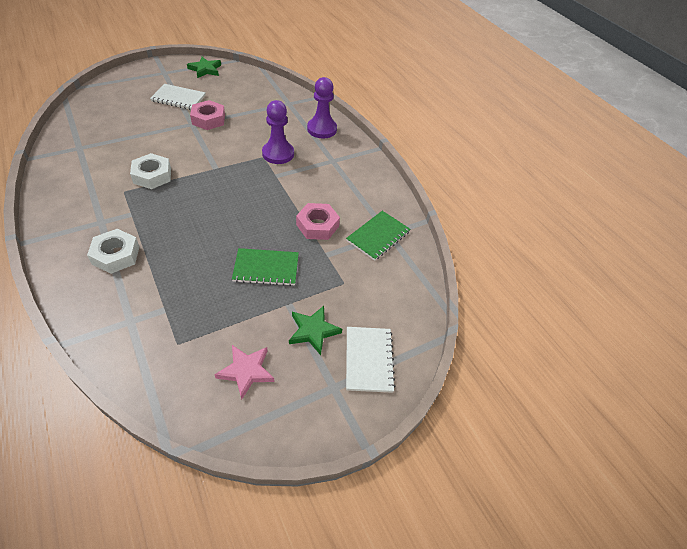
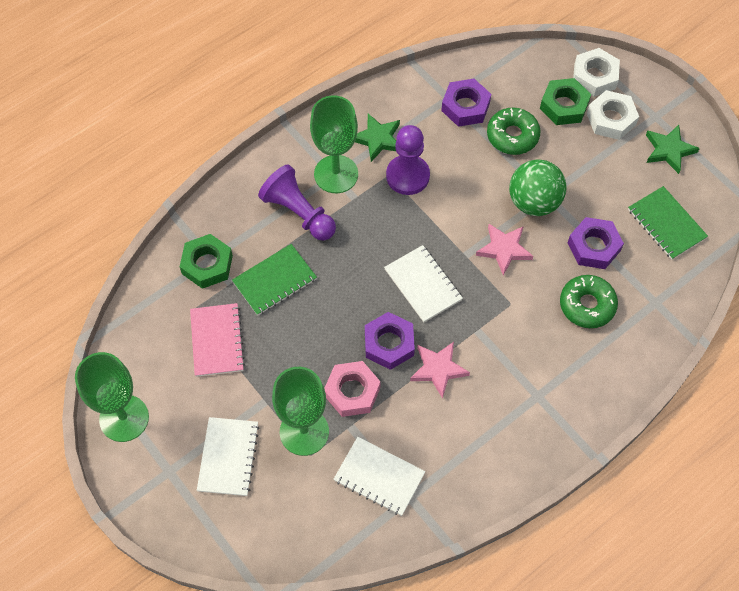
green ball: 0 -> 1
green donut: 0 -> 2
green goblet: 0 -> 3
green nut: 0 -> 2
pink notebook: 0 -> 1
pink nut: 2 -> 1
pink star: 1 -> 2
purple nut: 0 -> 3
white notebook: 2 -> 3

